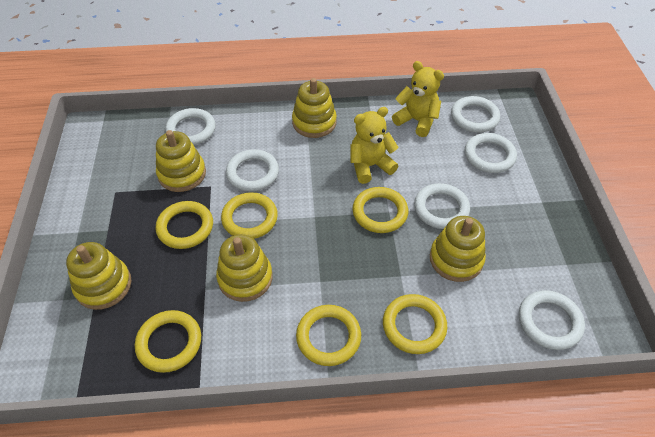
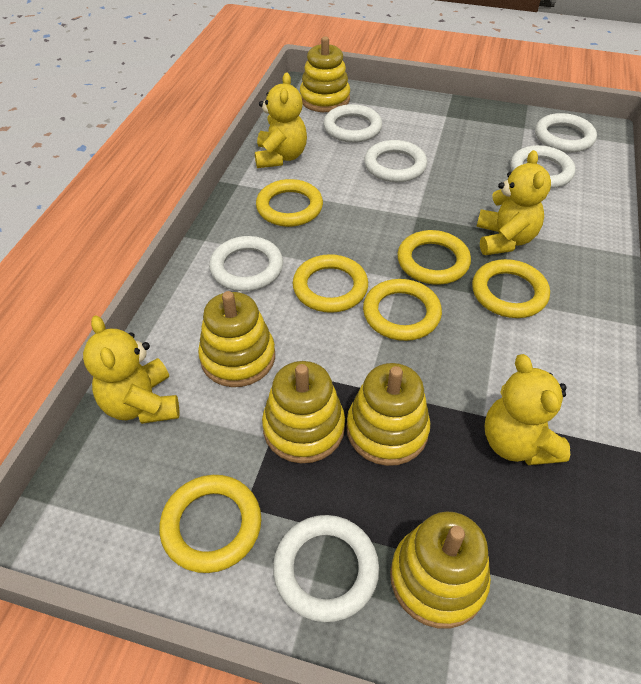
yellow teddy bear: 2 -> 4

